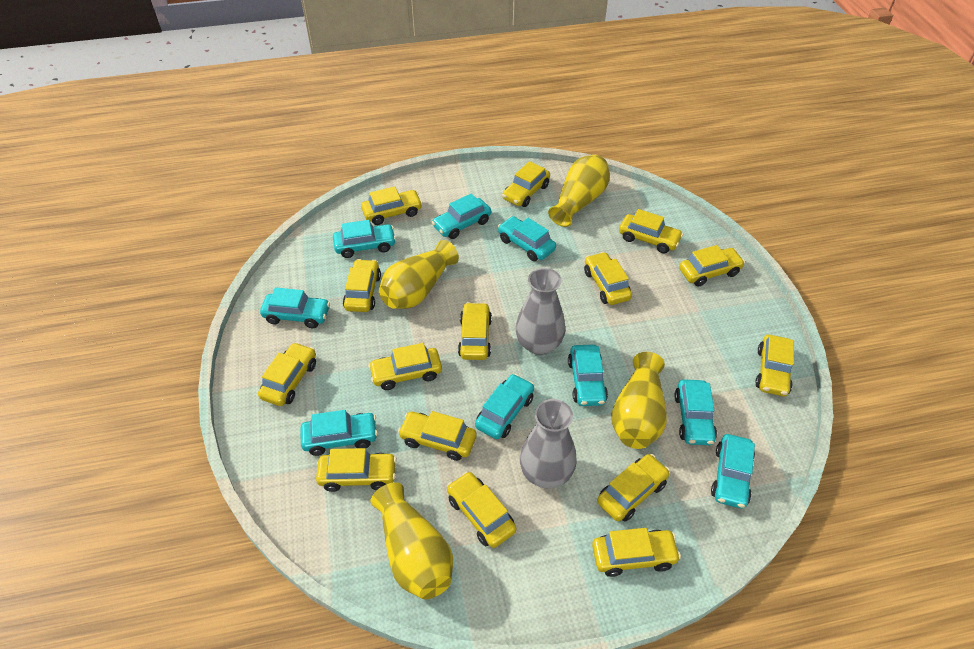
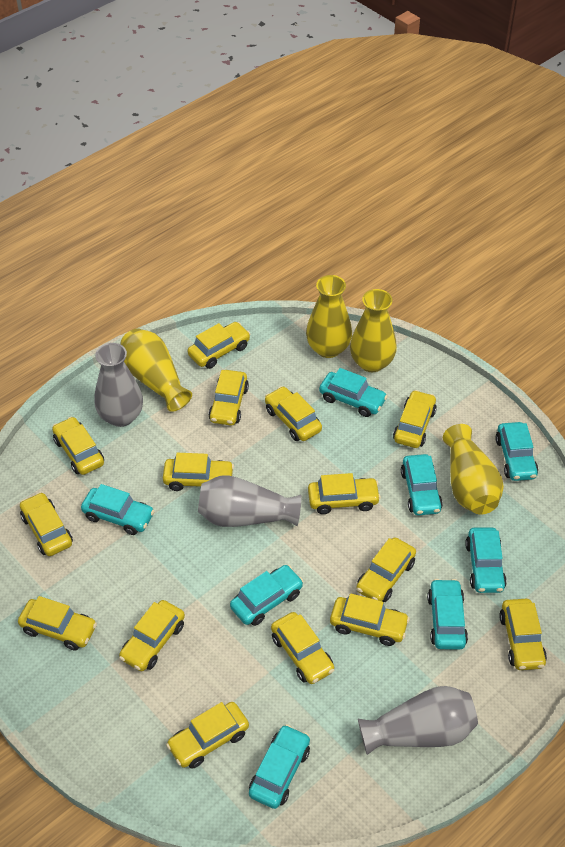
grey vase: 2 -> 3
turquoise car: 9 -> 8

